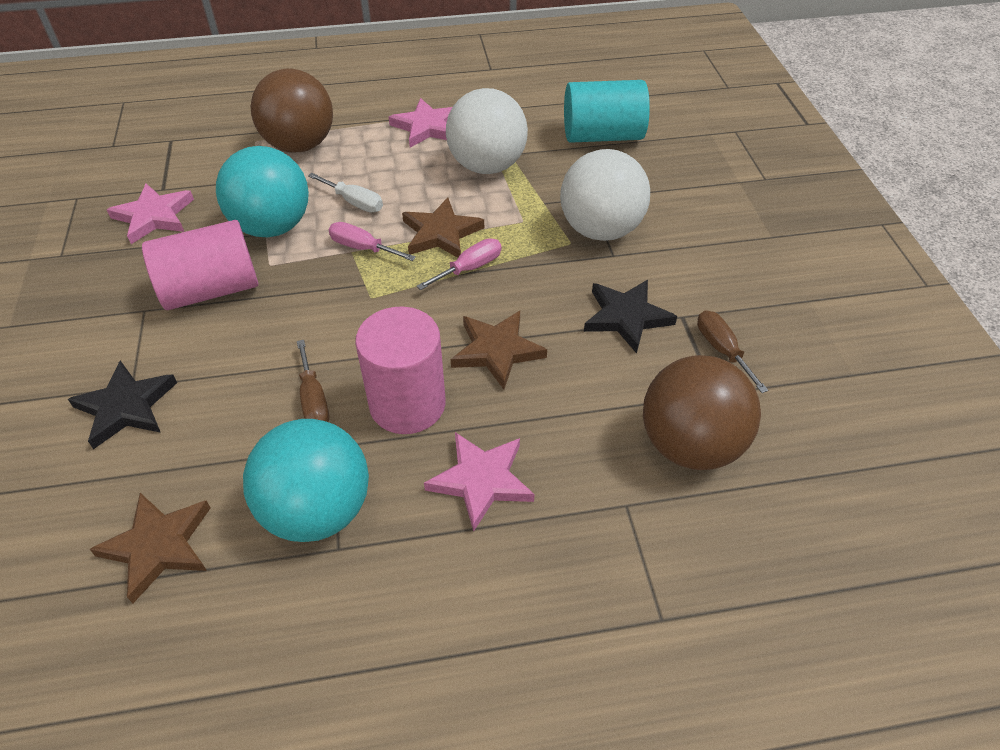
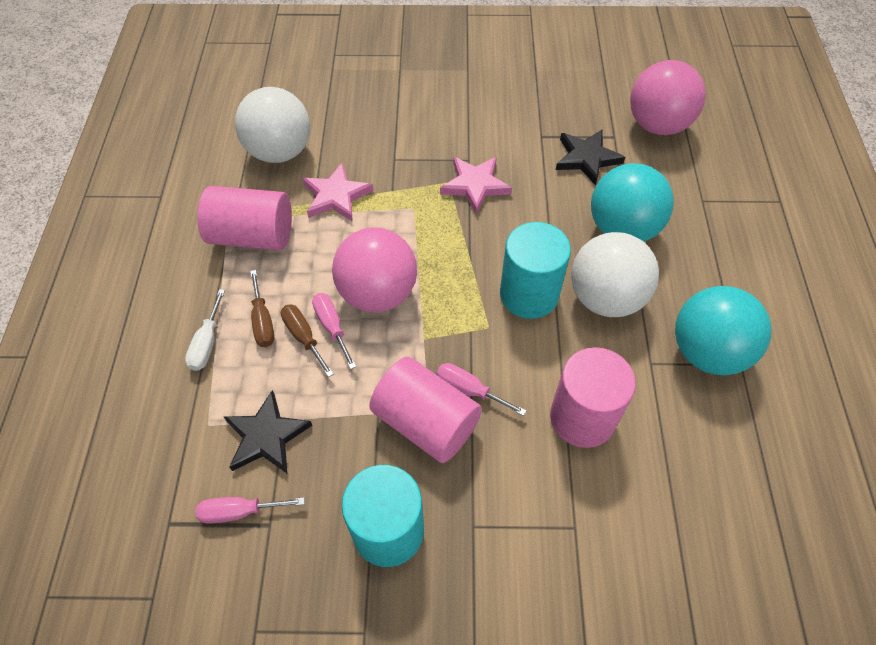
brown ball: 2 -> 0
brown star: 3 -> 0
pink ball: 0 -> 2
pink cylinder: 2 -> 3
pink screwdriver: 2 -> 3
pink star: 3 -> 2
turquoise cylinder: 1 -> 2

